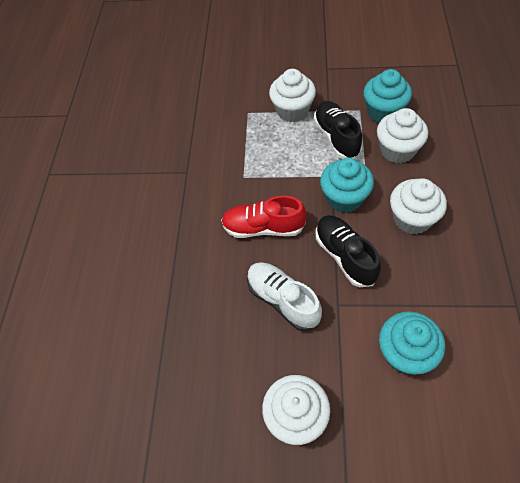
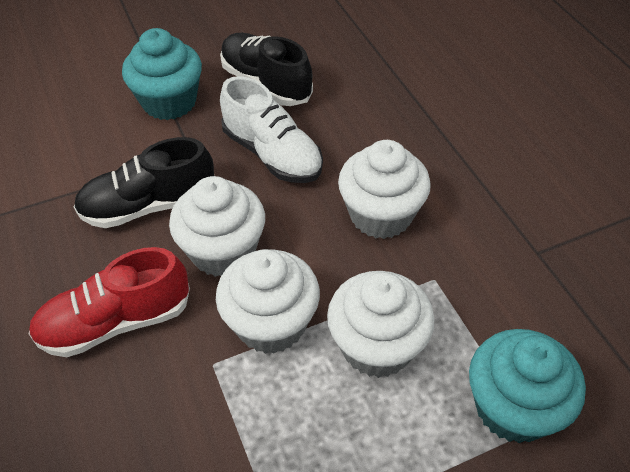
turquoise cupcake: 3 -> 2

